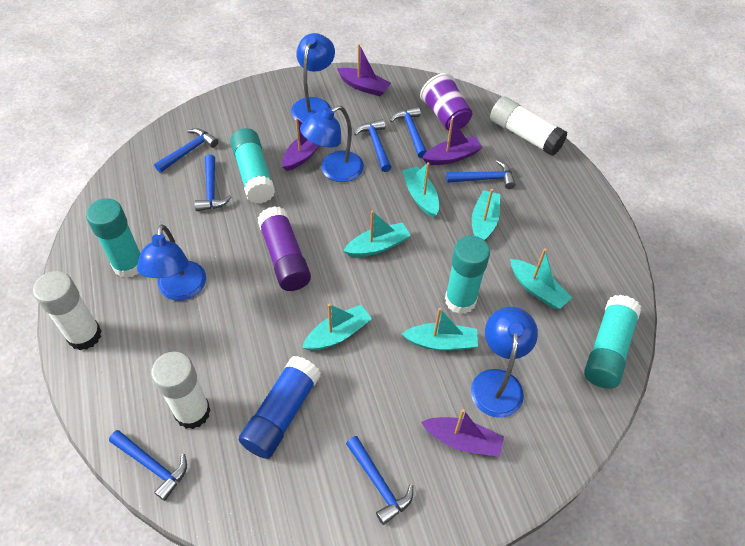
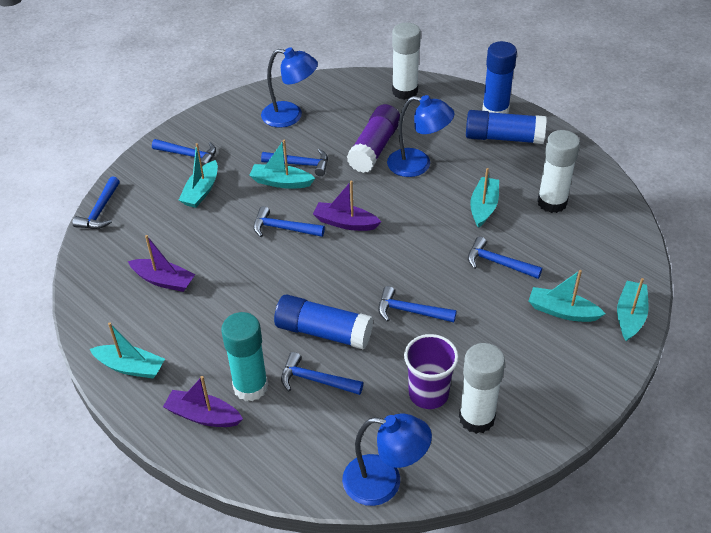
blue glue stick: 1 -> 3
blue lamp: 4 -> 3
purple boat: 4 -> 3
turquoise glue stick: 4 -> 1

